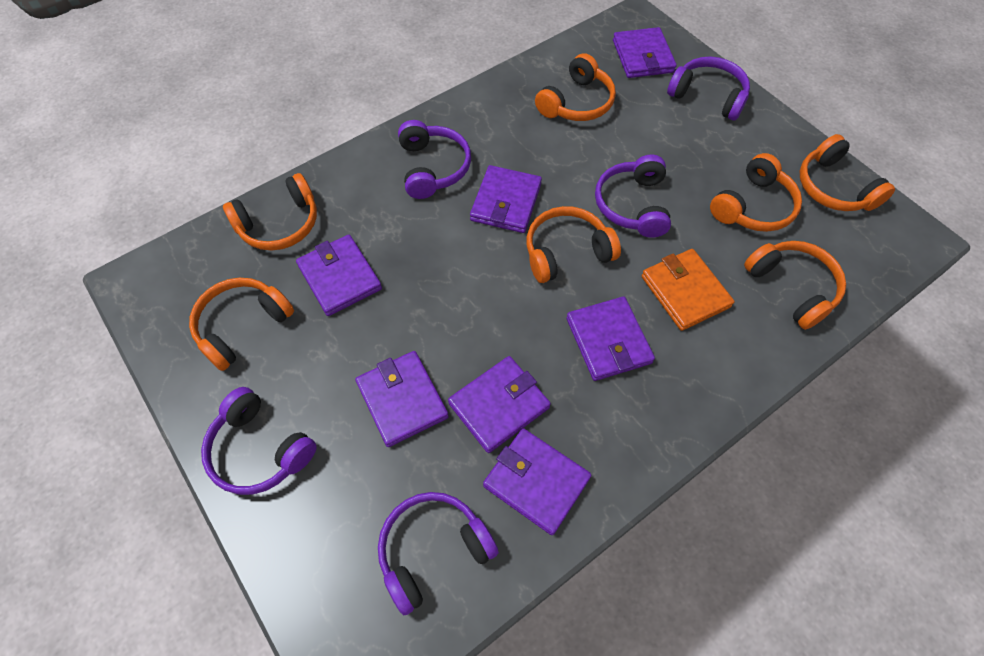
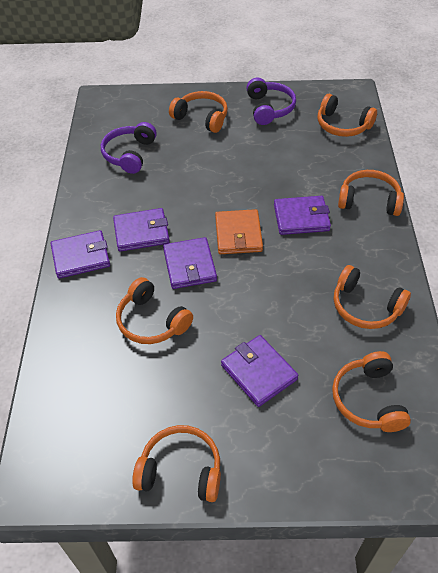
purple headphones: 5 -> 2
purple wallet: 7 -> 5

